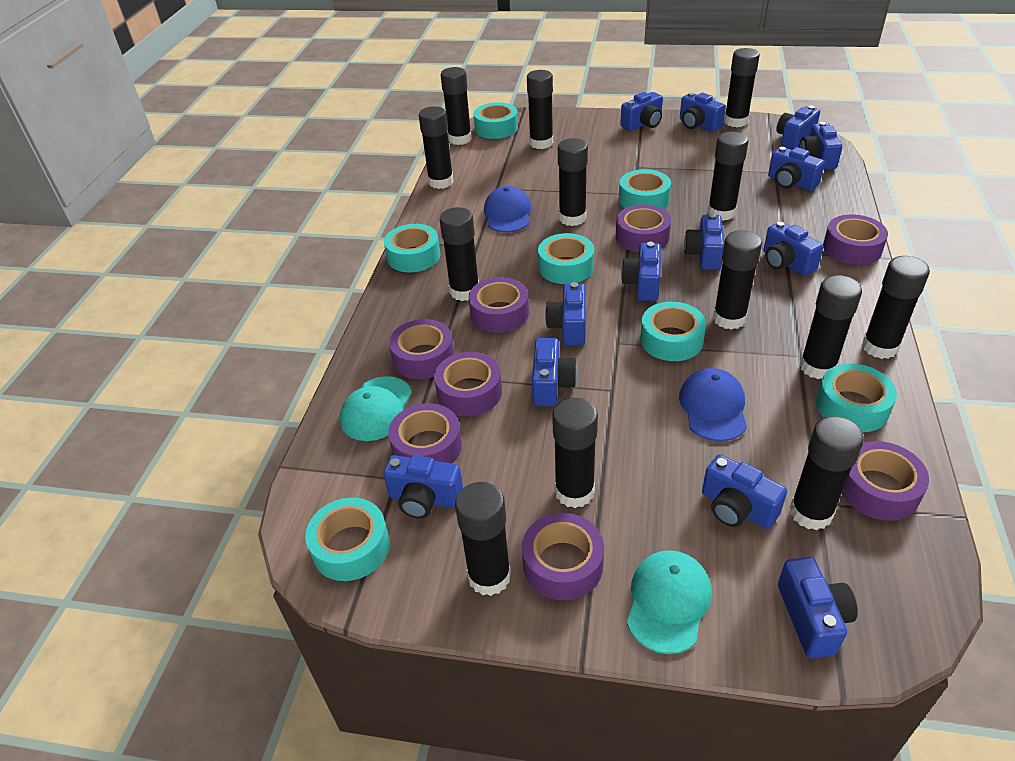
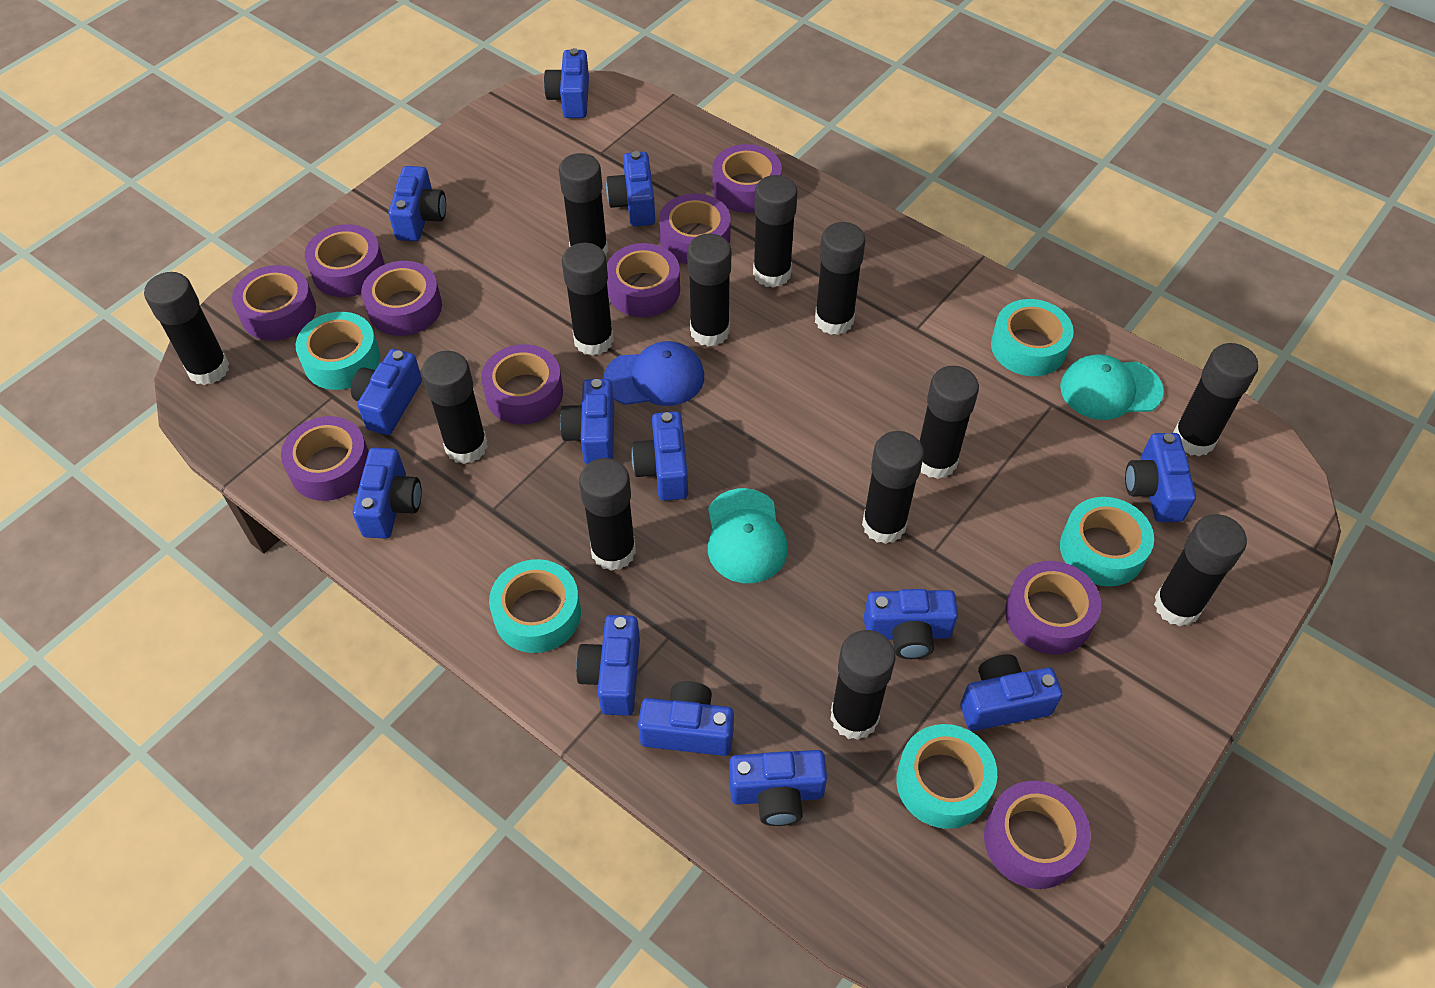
blue cap: 2 -> 1
purple tape: 8 -> 10
turquoise tape: 7 -> 5

